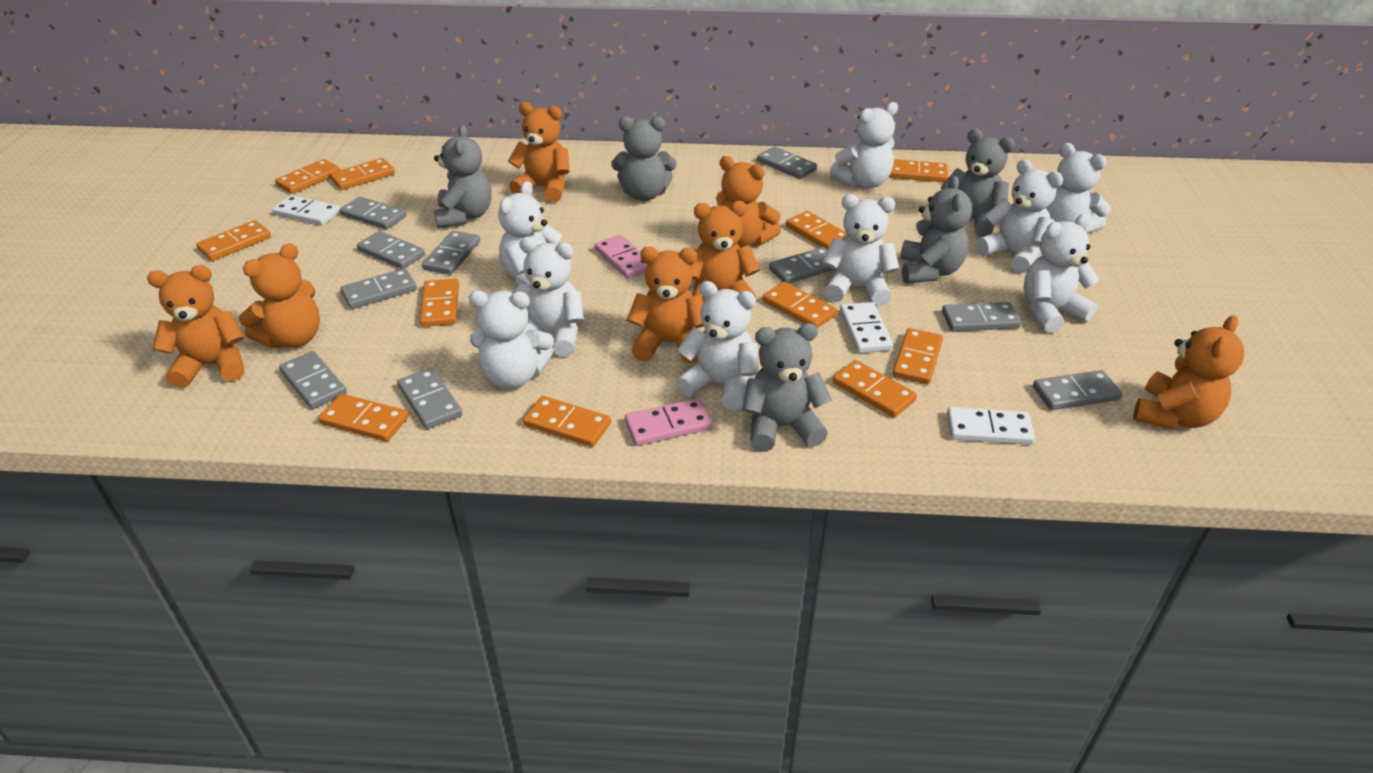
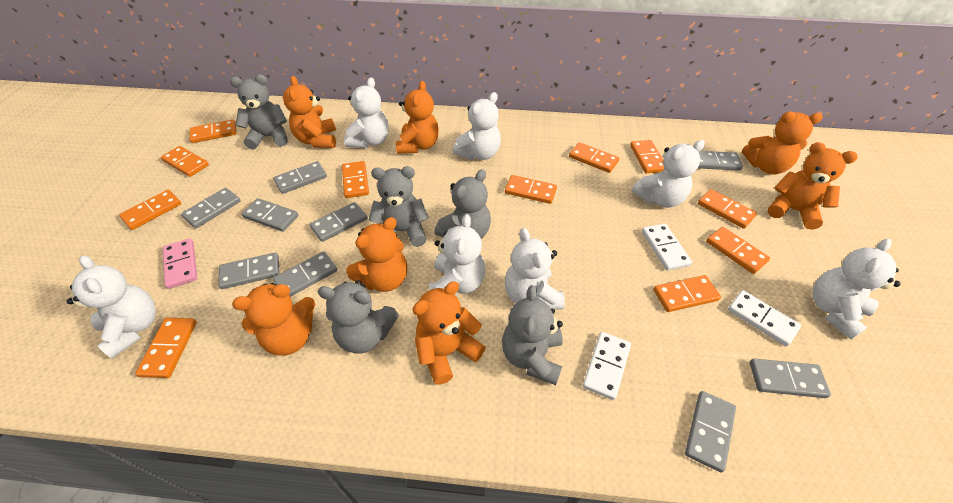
grey domino: 10 -> 9
pink domino: 2 -> 1
white teddy bear: 9 -> 7

